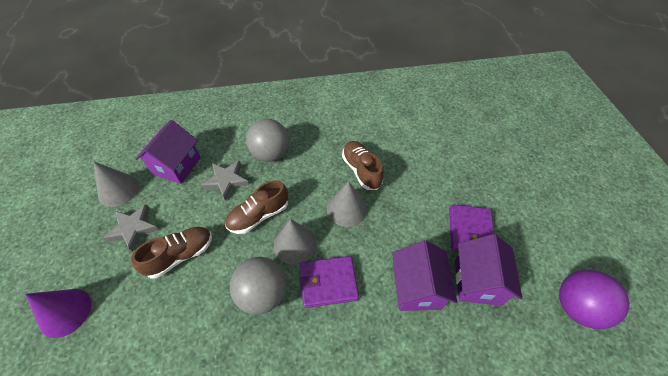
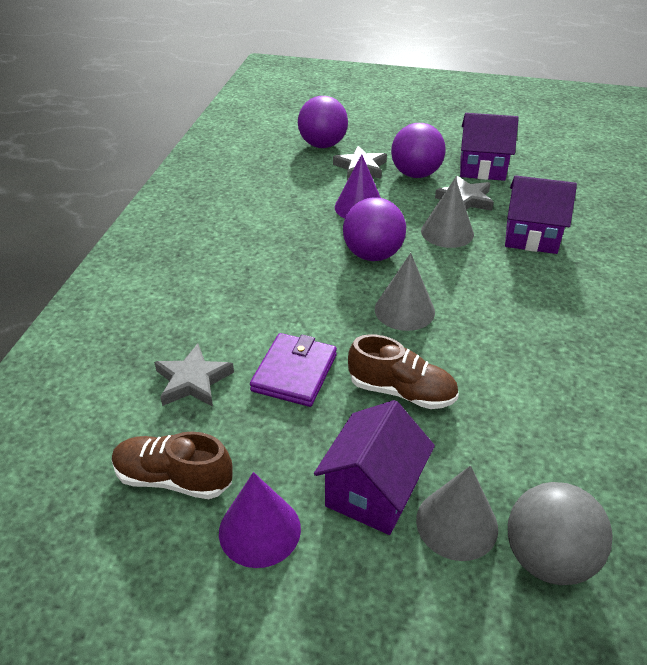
brown shoe: 3 -> 2
grey ball: 2 -> 1
grey star: 2 -> 3
purple ball: 1 -> 3
purple cone: 1 -> 2
purple wallet: 2 -> 1

